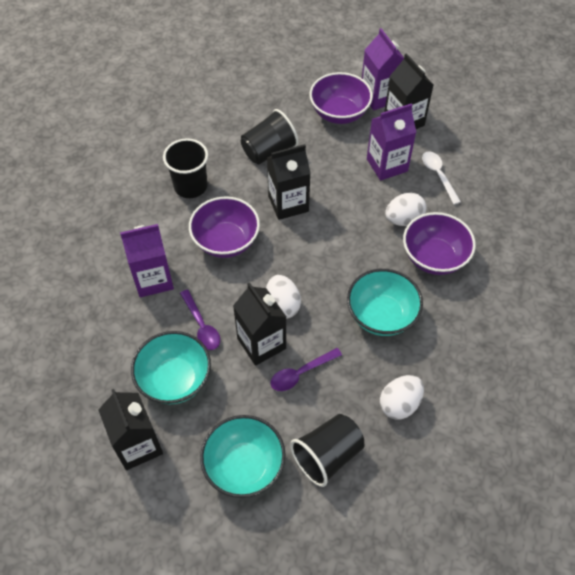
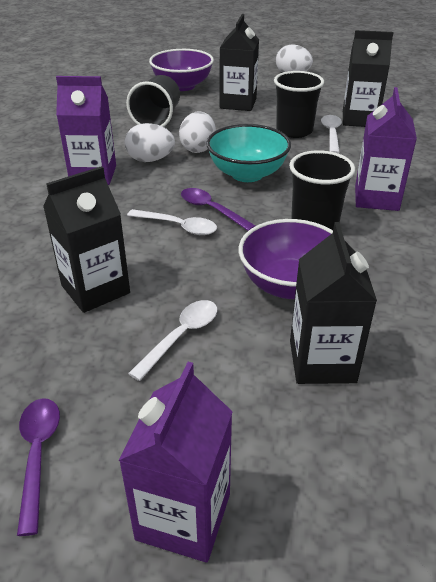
purple bowl: 3 -> 2
turquoise bowl: 3 -> 1
white spoon: 1 -> 3

